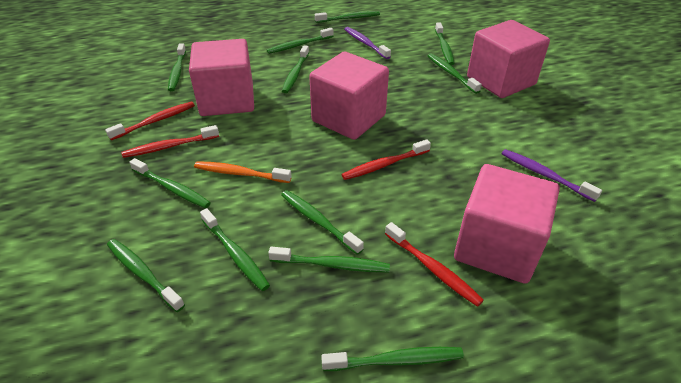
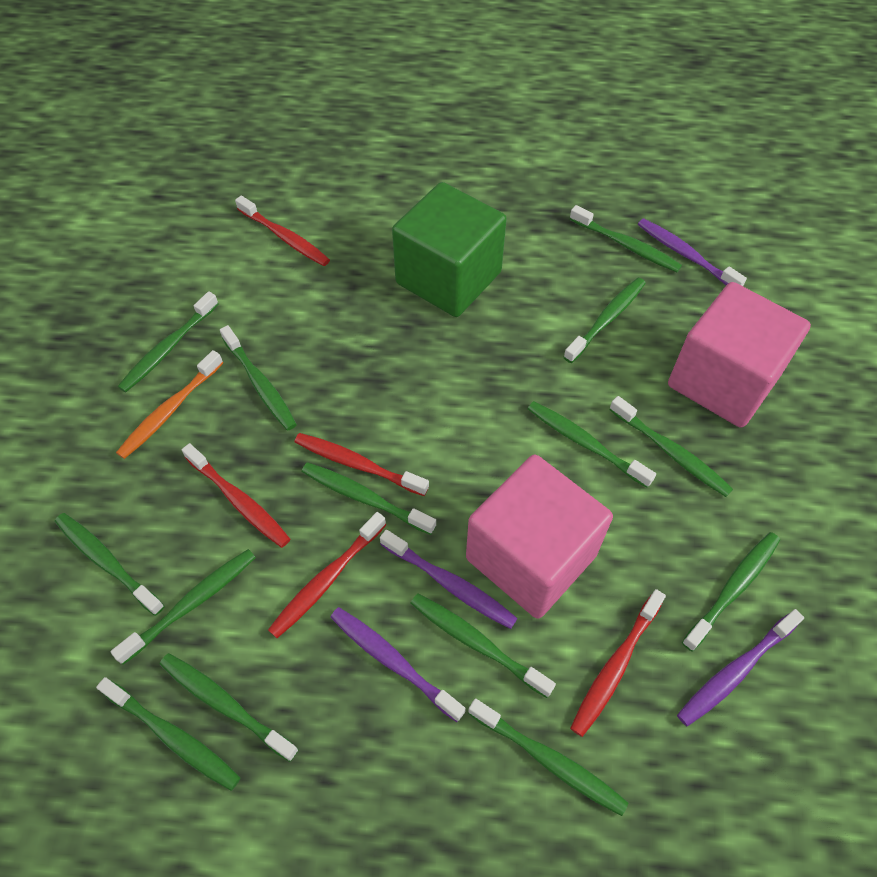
green cube: 0 -> 1
green toothbrush: 12 -> 14
pink cube: 4 -> 2
purple toothbrush: 2 -> 4
red toothbrush: 4 -> 5

